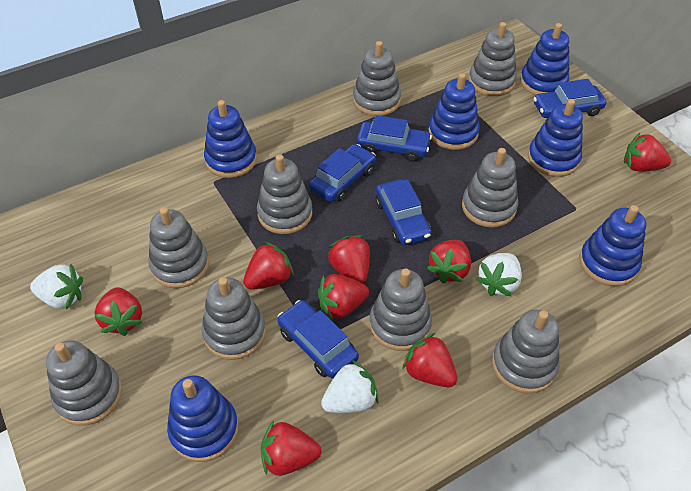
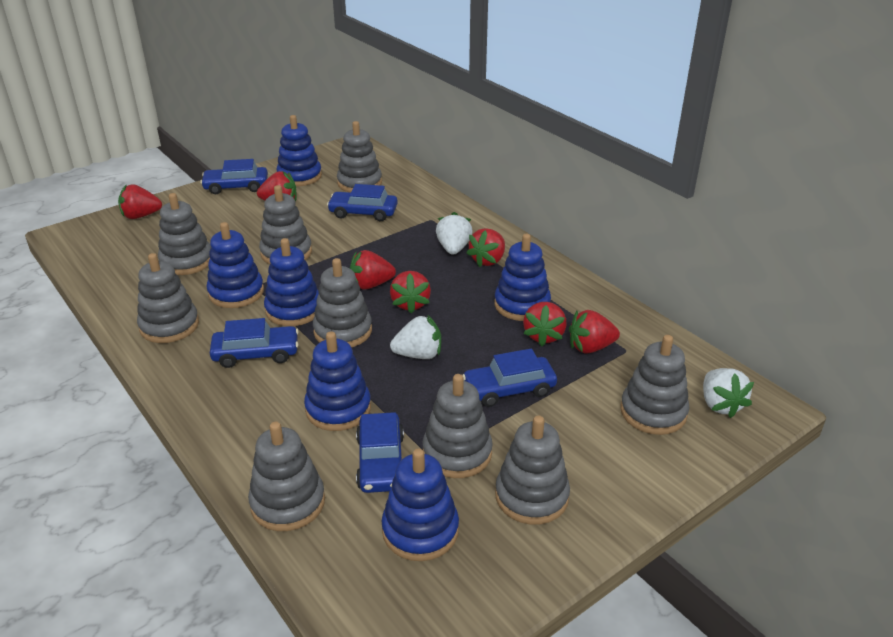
red strawberry: 8 -> 7

